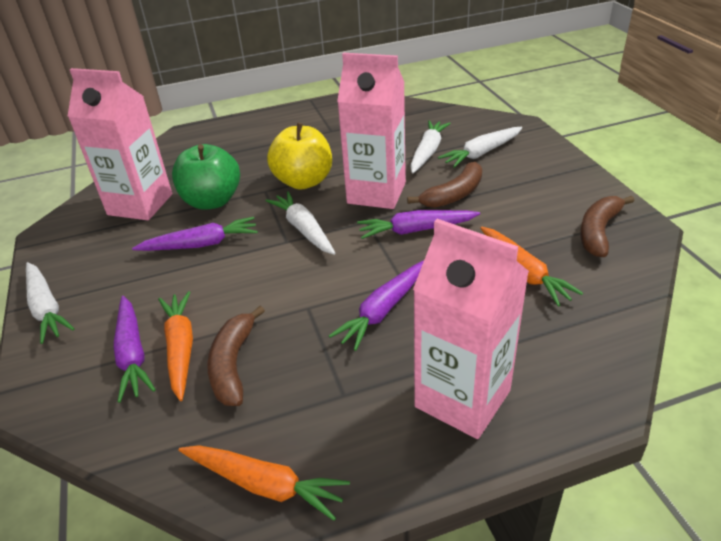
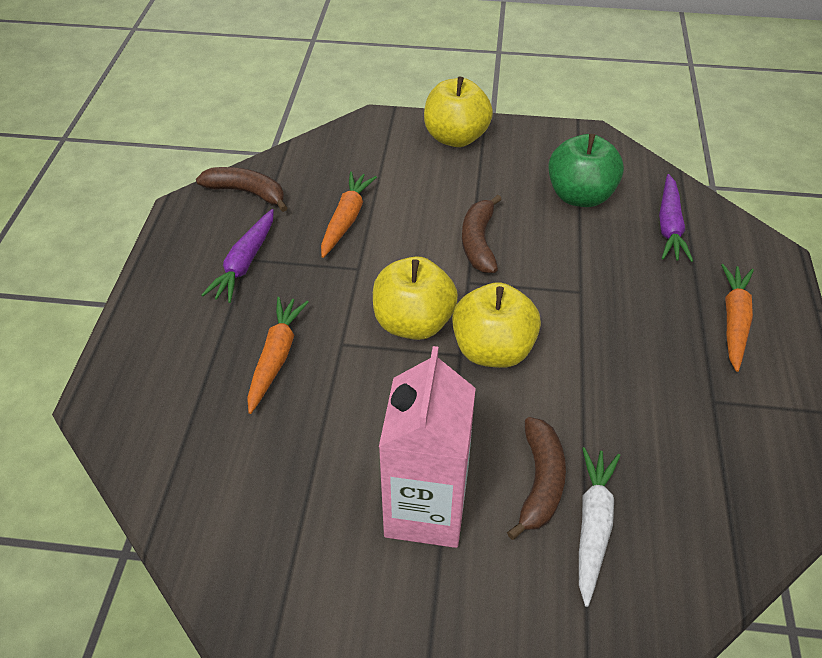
pink carton: 3 -> 1
purple carrot: 4 -> 2
white carrot: 4 -> 1
yellow apple: 1 -> 3

